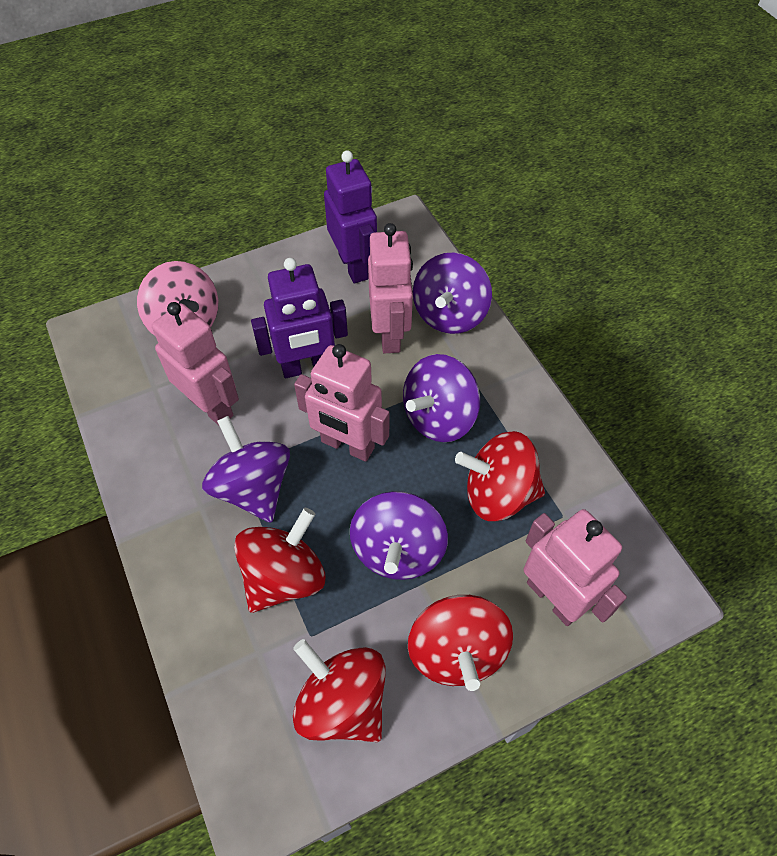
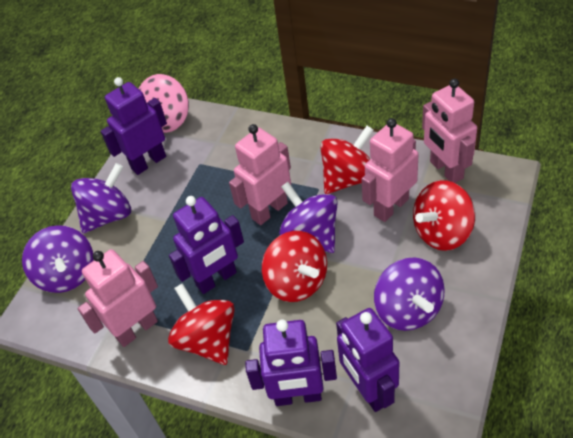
purple robot: 2 -> 4

